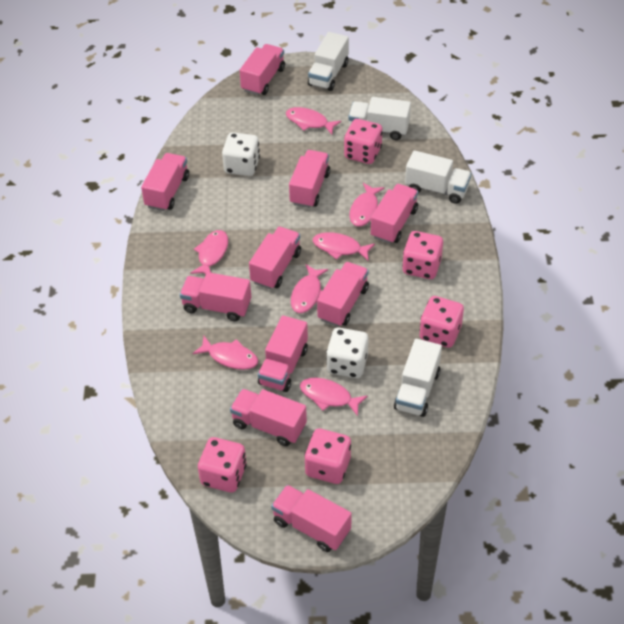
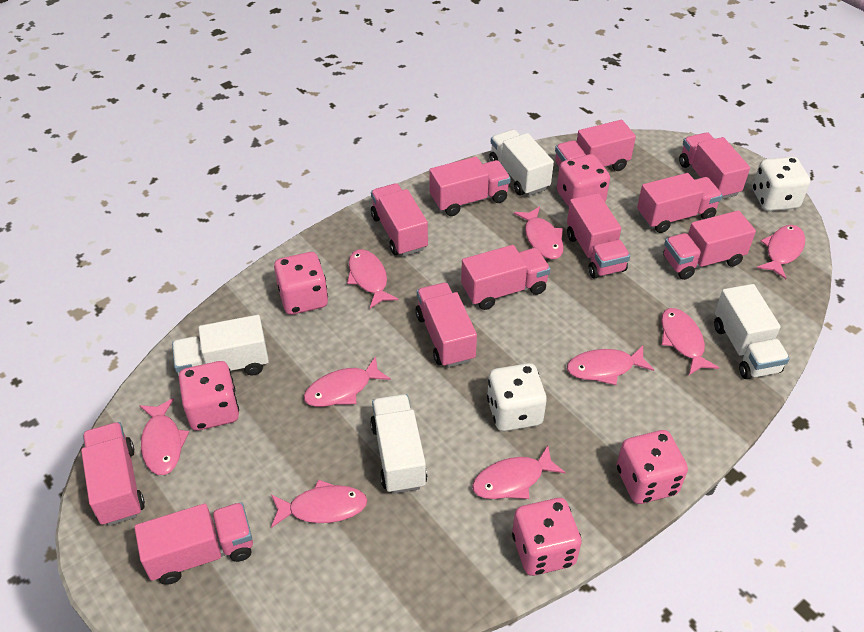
pink fish: 7 -> 9
pink truck: 10 -> 11

